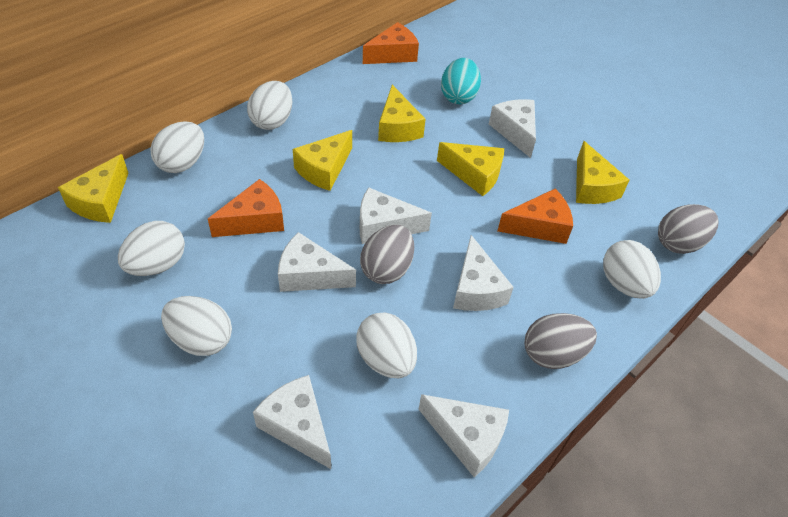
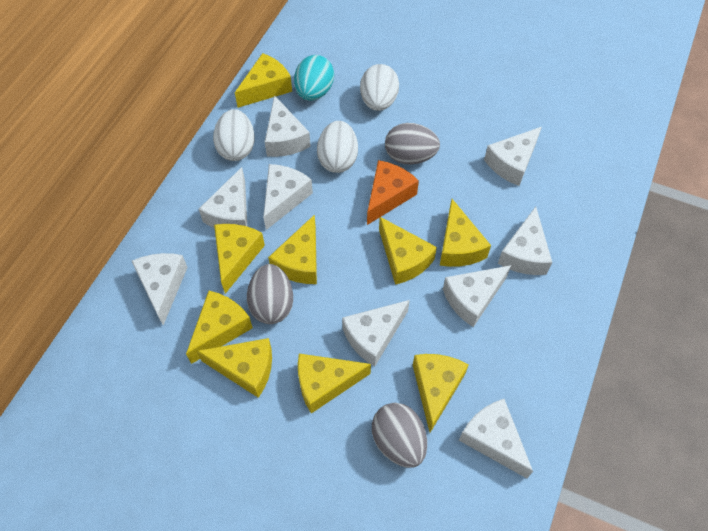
orange cheese: 3 -> 1
white cheese: 6 -> 9
white egg: 6 -> 3
yellow cheese: 5 -> 9

